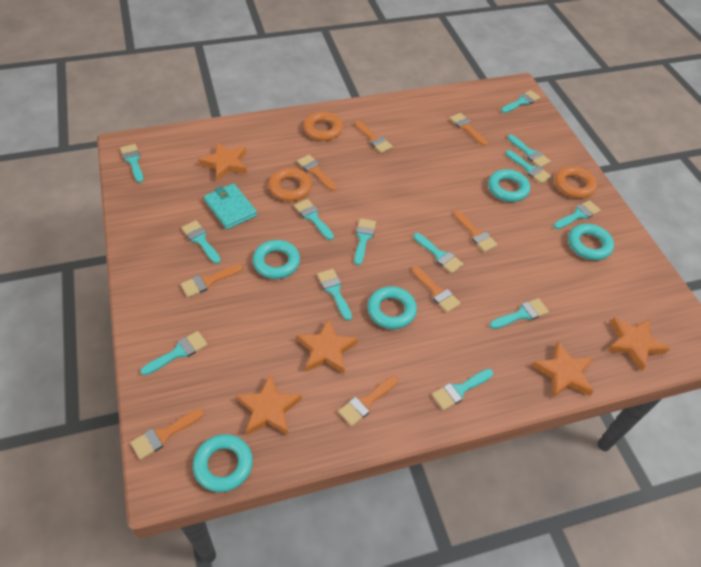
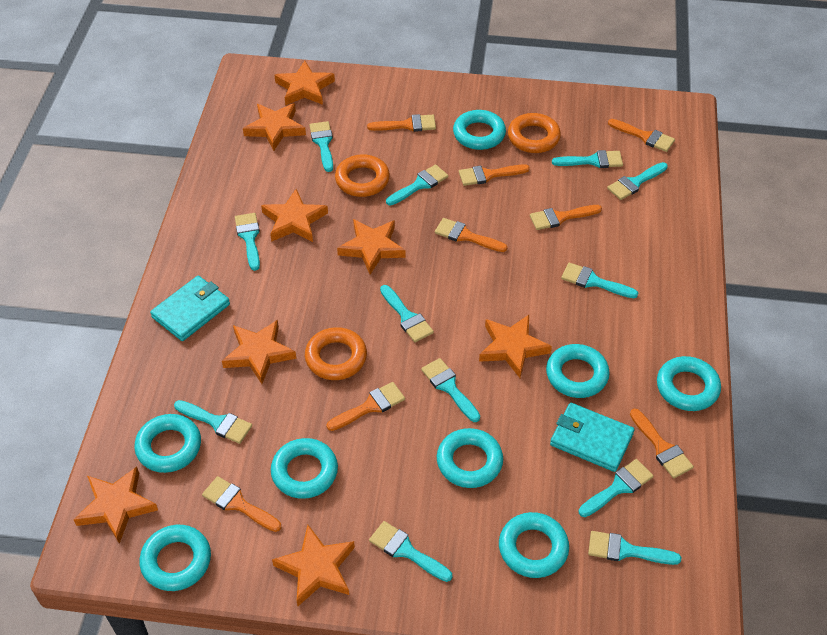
orange star: 5 -> 8
turquoise brush: 13 -> 12
turquoise ring: 5 -> 8
turquoise wallet: 1 -> 2

